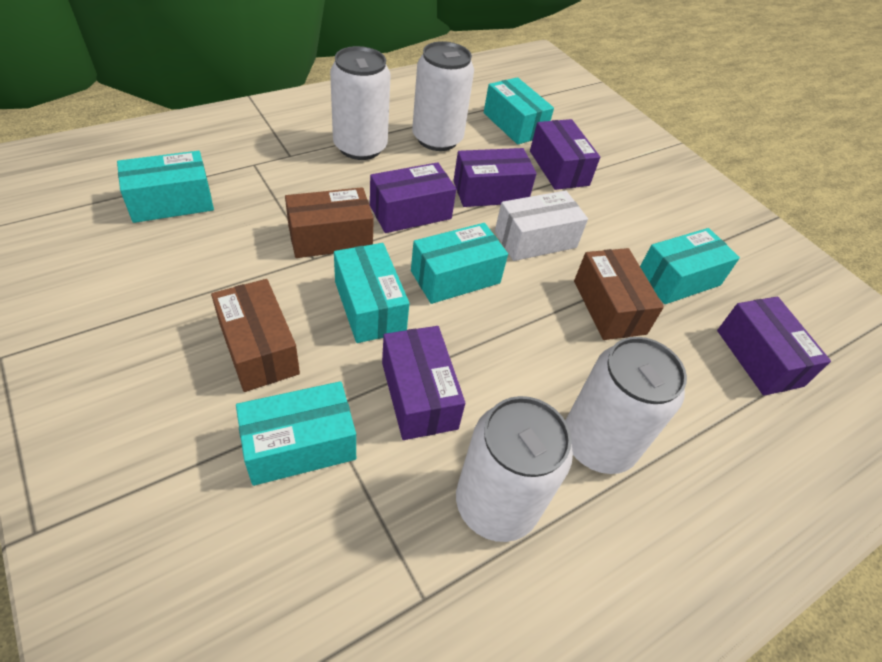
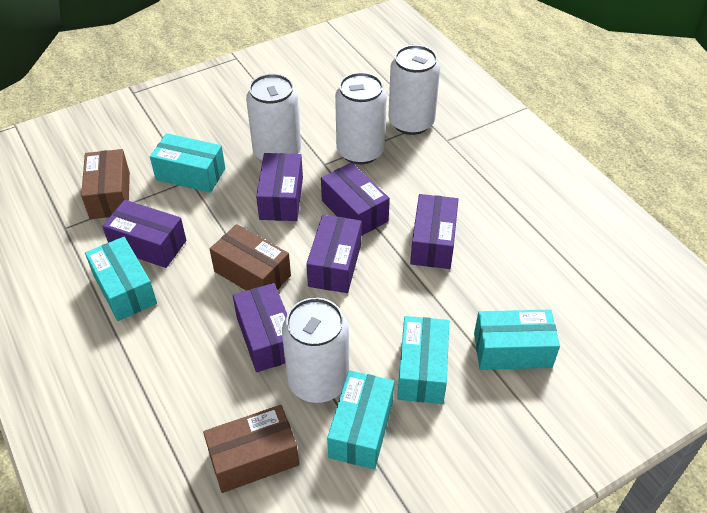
purple box: 5 -> 6
turquoise box: 6 -> 5
white box: 1 -> 0

